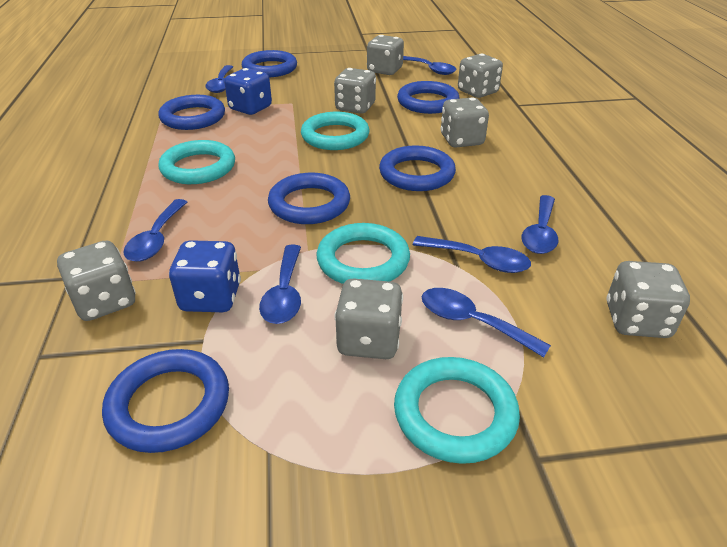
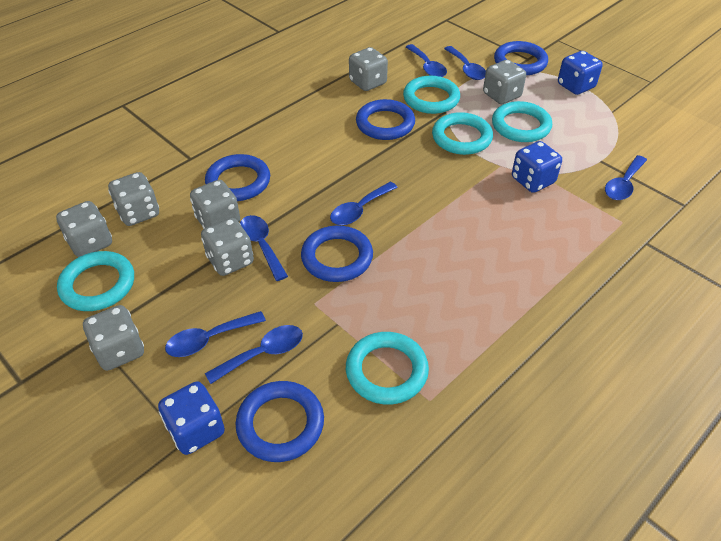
blue dice: 2 -> 3
blue ring: 6 -> 5
turquoise ring: 4 -> 5

